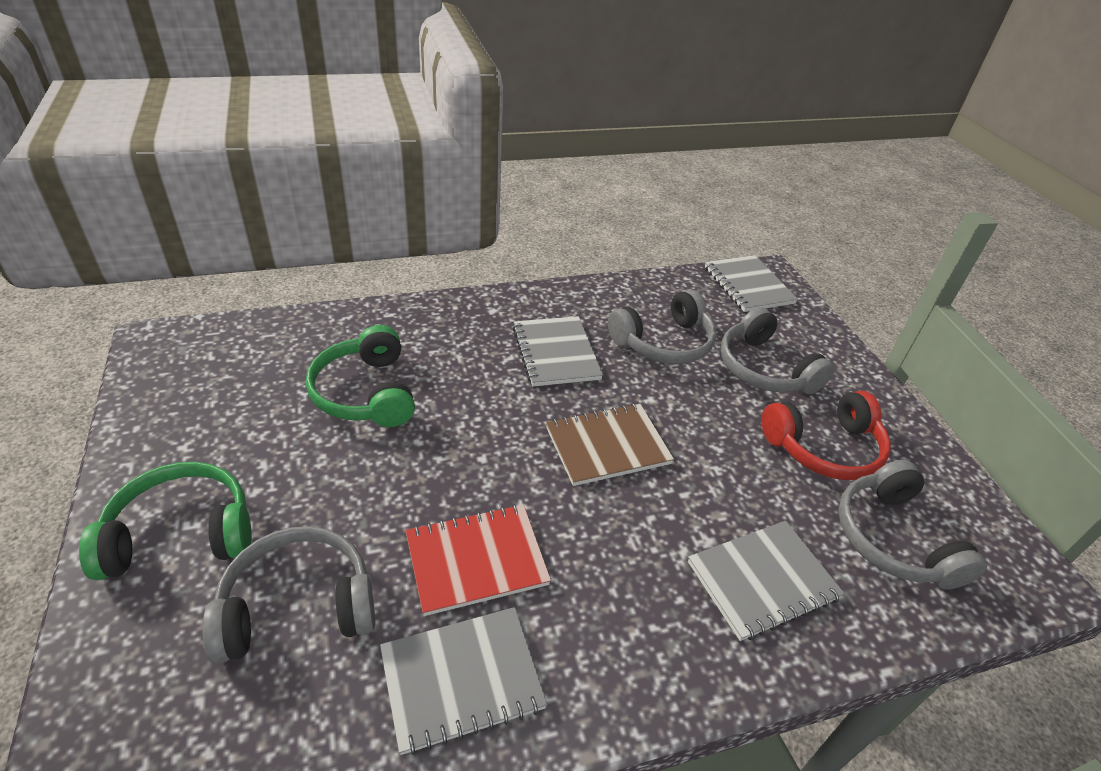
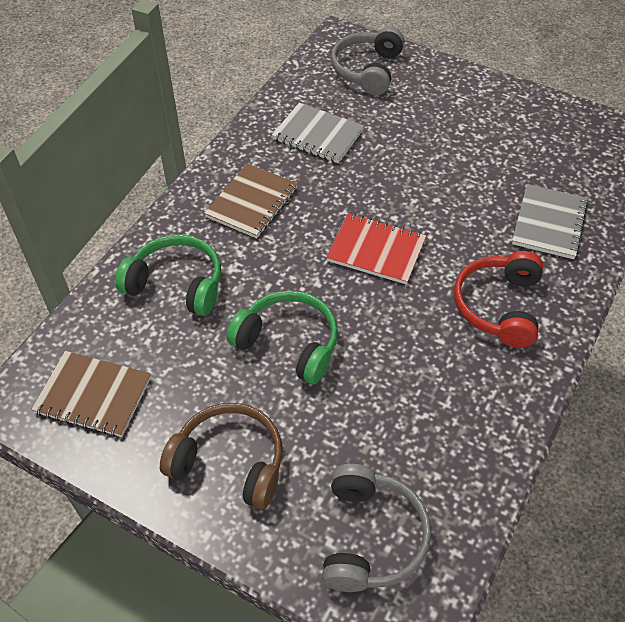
brown headphones: 0 -> 1
brown notebook: 1 -> 2
grey headphones: 4 -> 2
grey notebook: 4 -> 2

